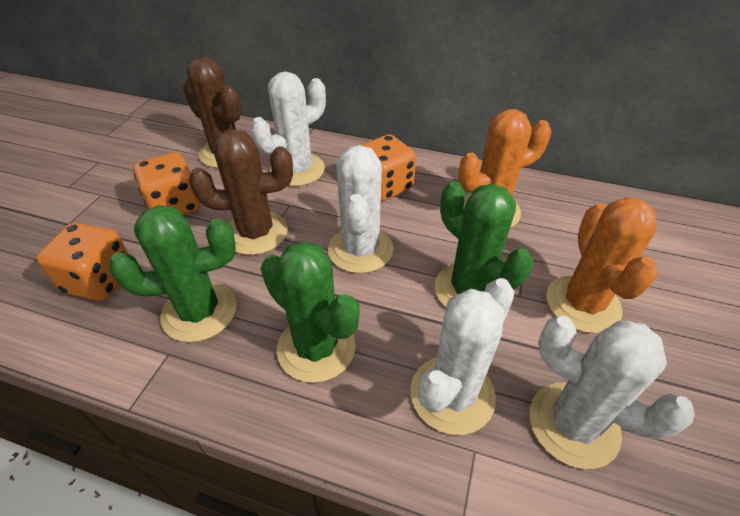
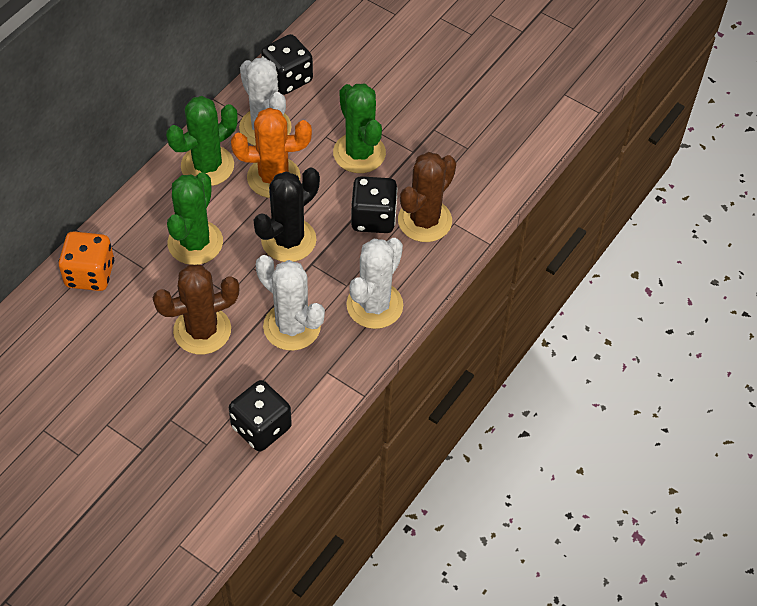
black cactus: 0 -> 1
black dice: 0 -> 3
orange cactus: 2 -> 1
orange dice: 3 -> 1
white cactus: 4 -> 3

